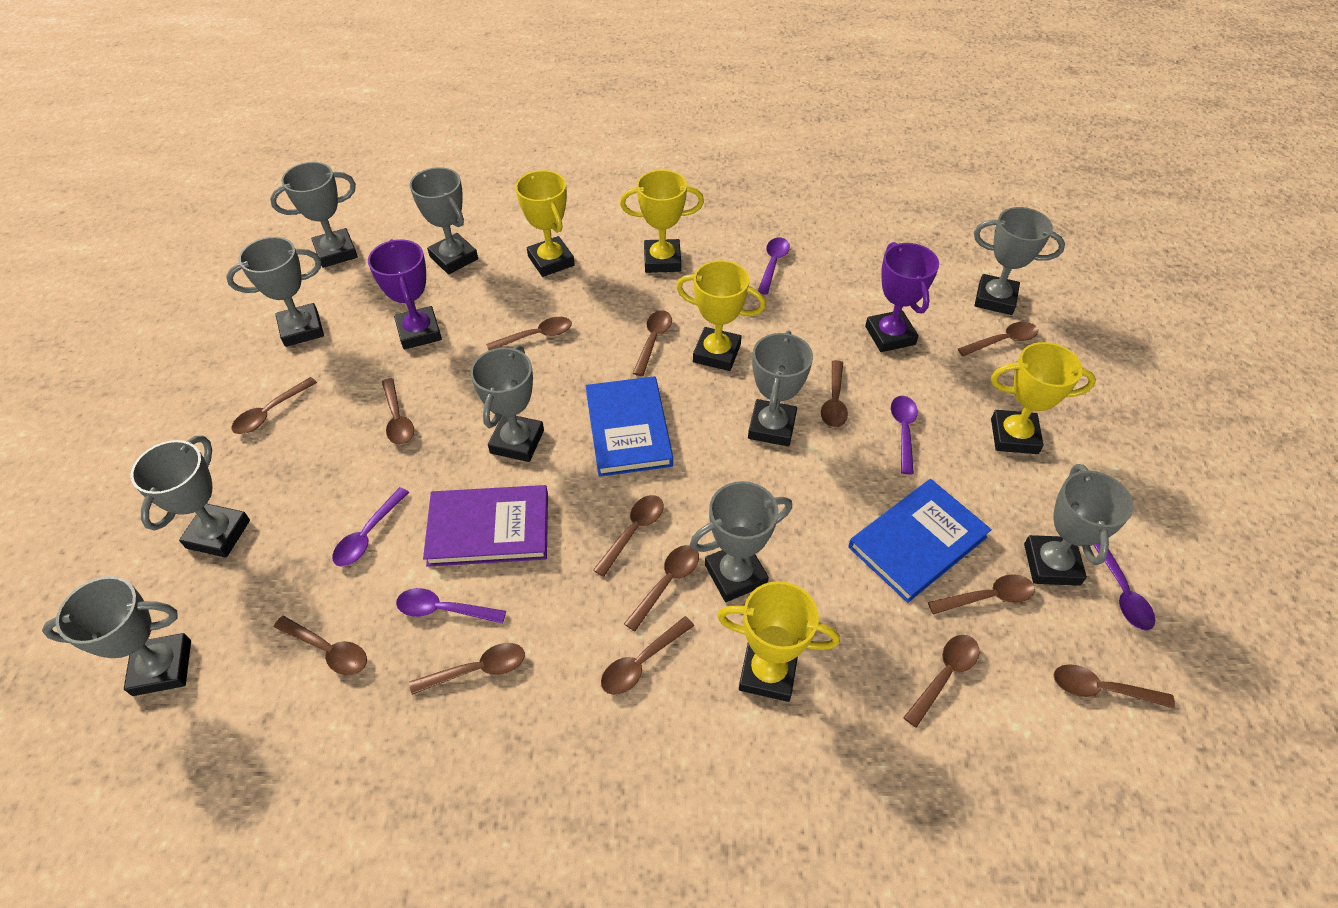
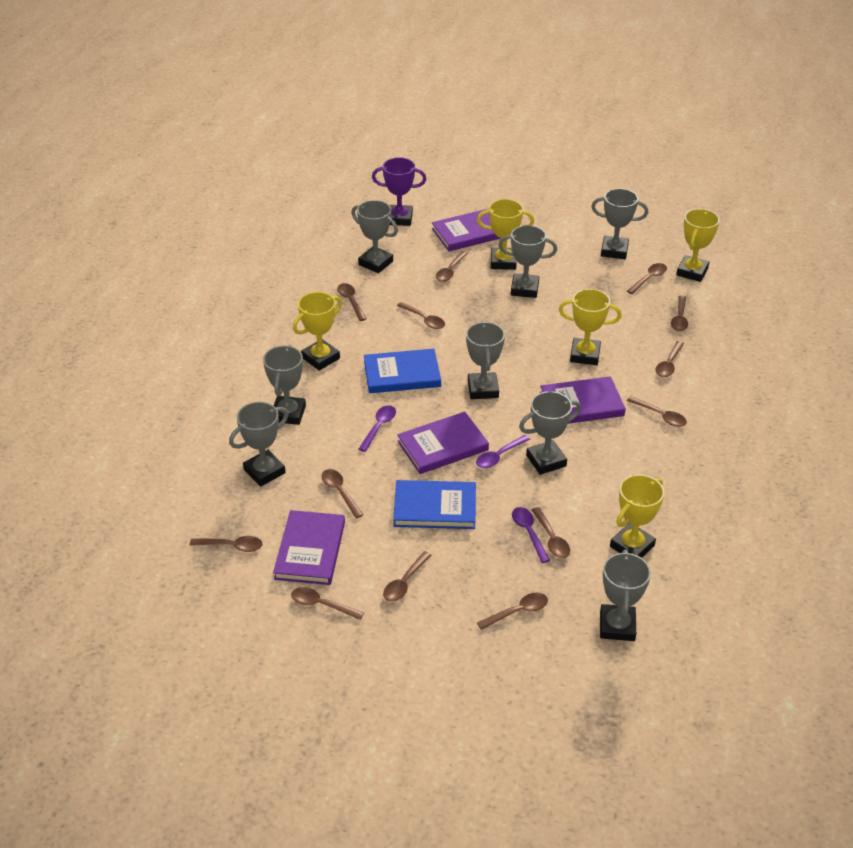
brown spoon: 14 -> 13
grey trophy: 10 -> 8
purple book: 1 -> 4
purple spoon: 5 -> 3
purple trophy: 2 -> 1

